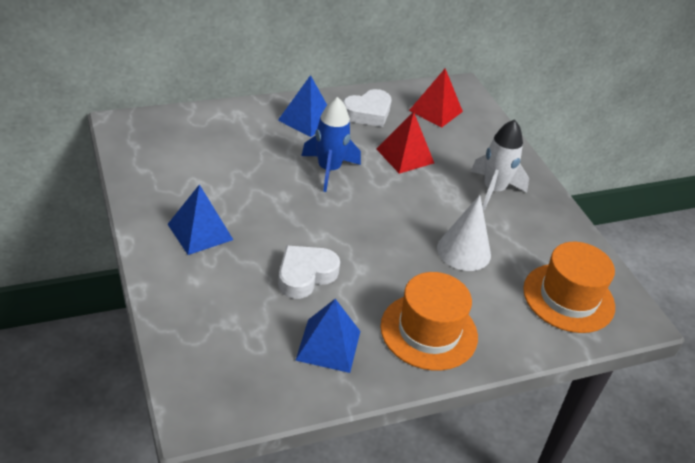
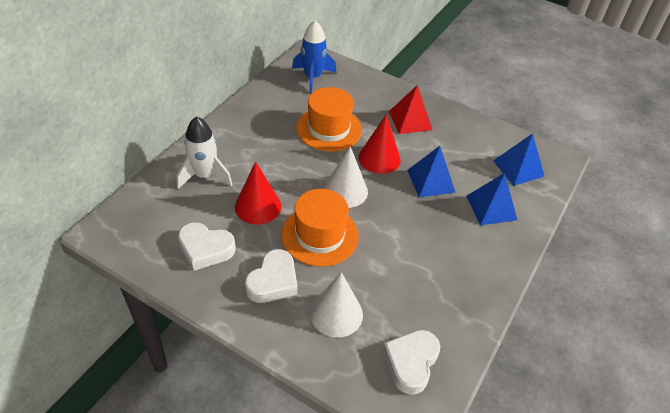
red cone: 0 -> 2
red pyramid: 2 -> 1
white cone: 1 -> 2
white heart: 2 -> 3

